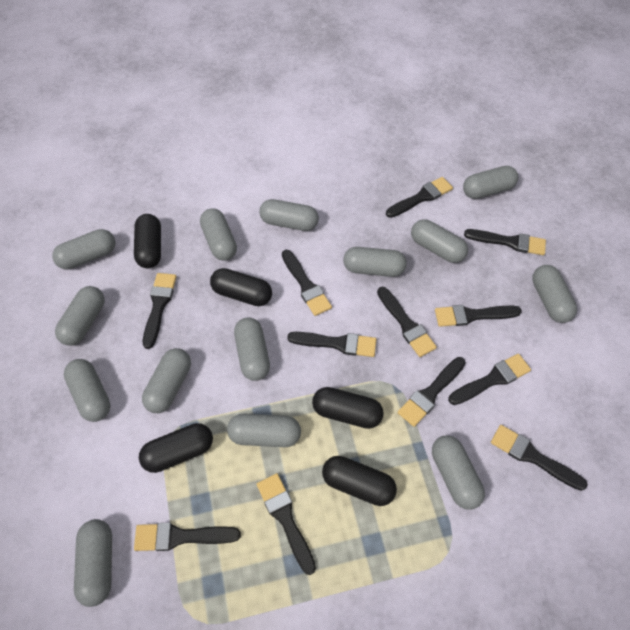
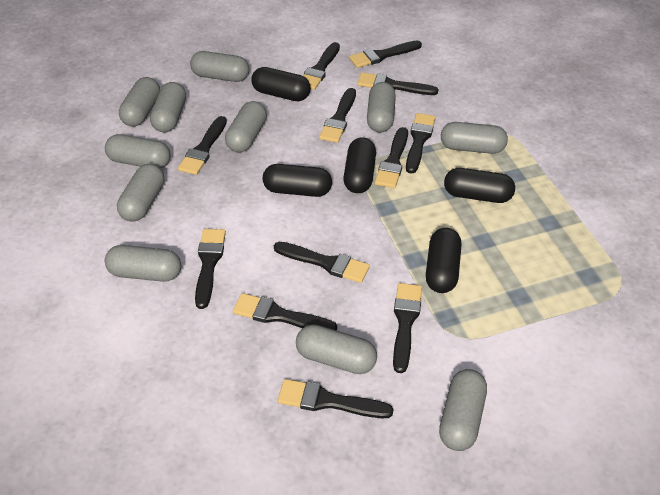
grey capsule: 14 -> 11

